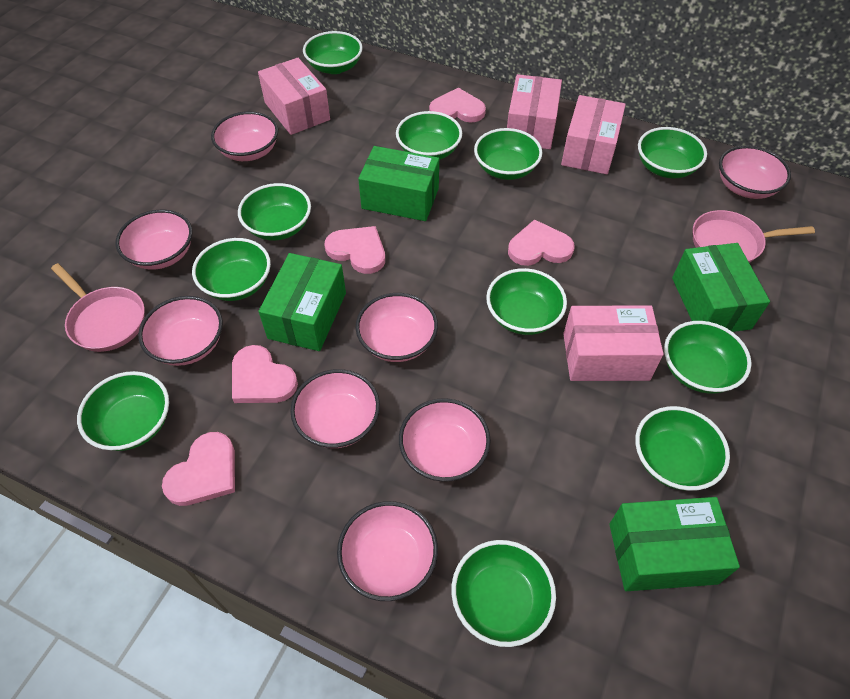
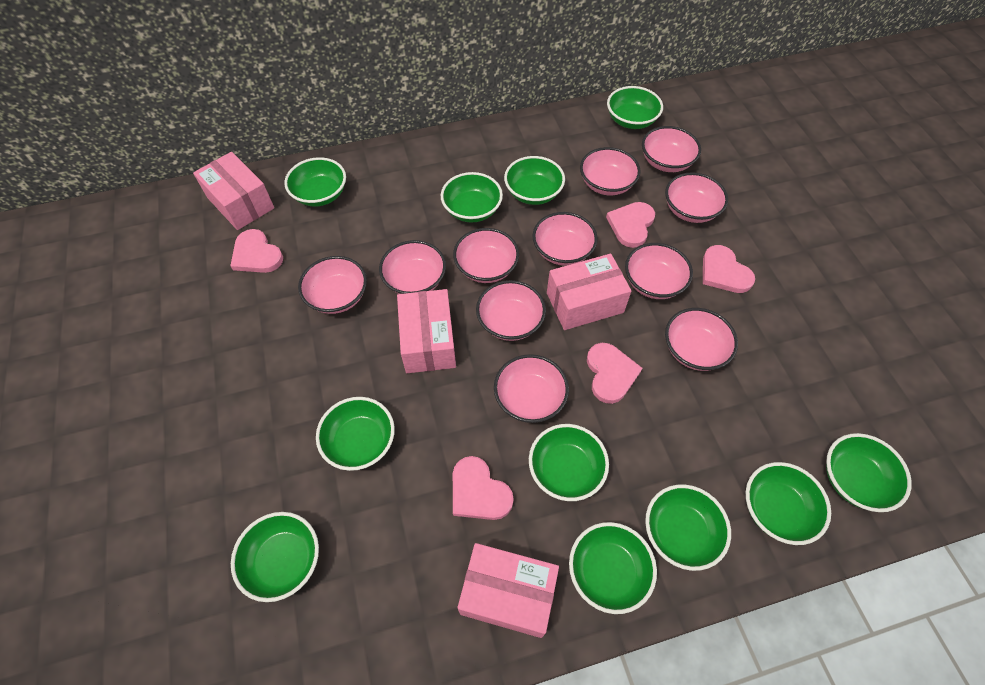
green box: 4 -> 0
pink bowl: 8 -> 11
pink pan: 2 -> 0

